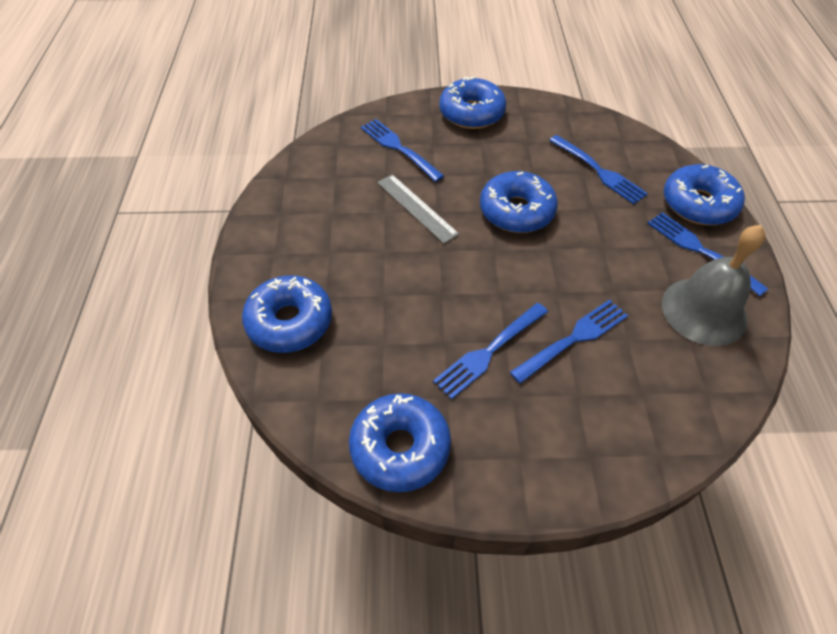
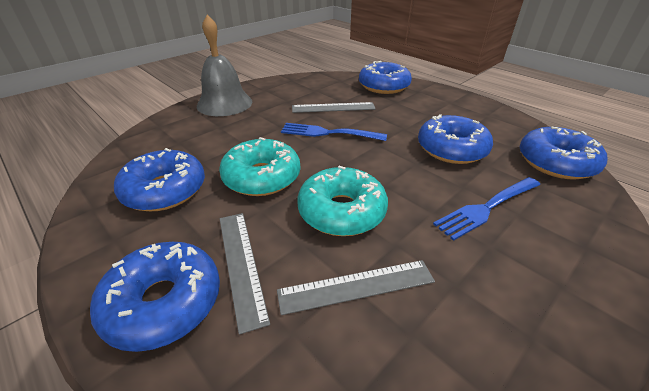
blue fork: 5 -> 2
grey ruler: 1 -> 3
turquoise donut: 0 -> 2

